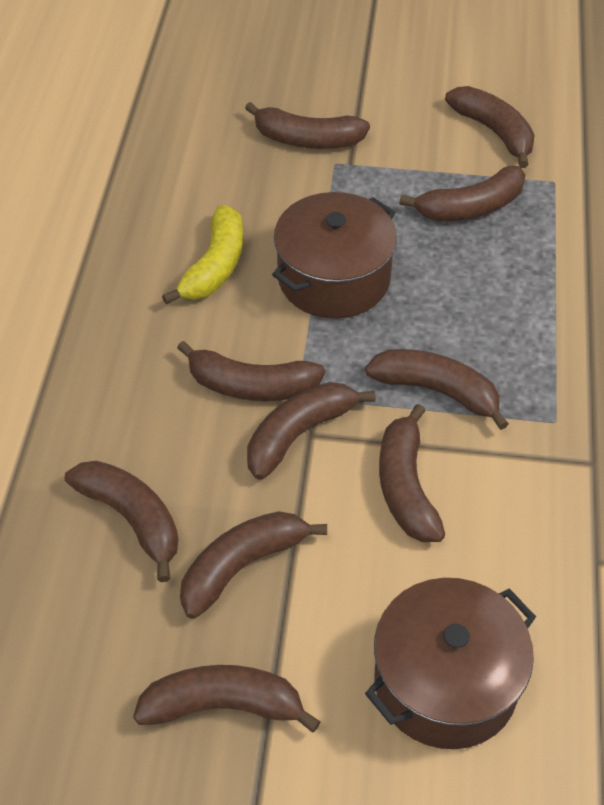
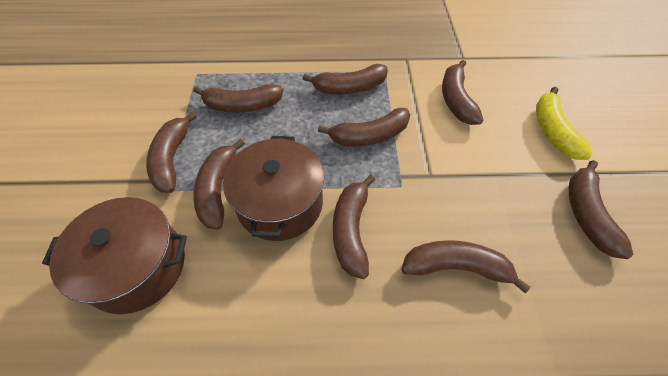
brown banana: 10 -> 9

